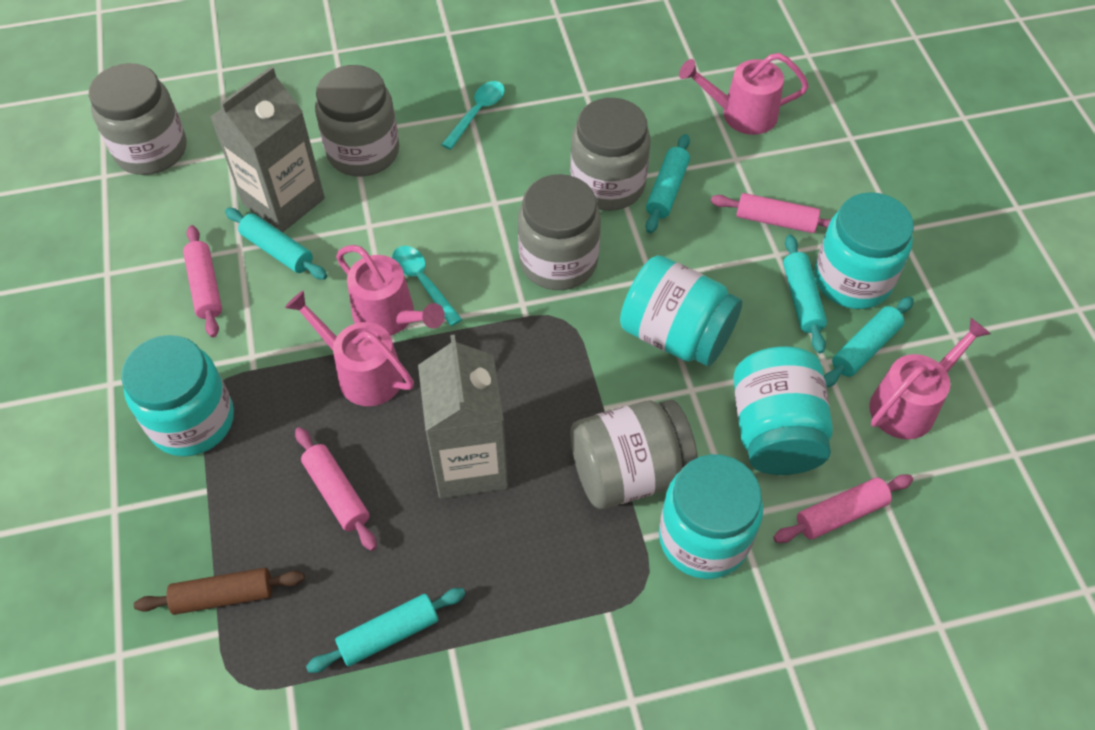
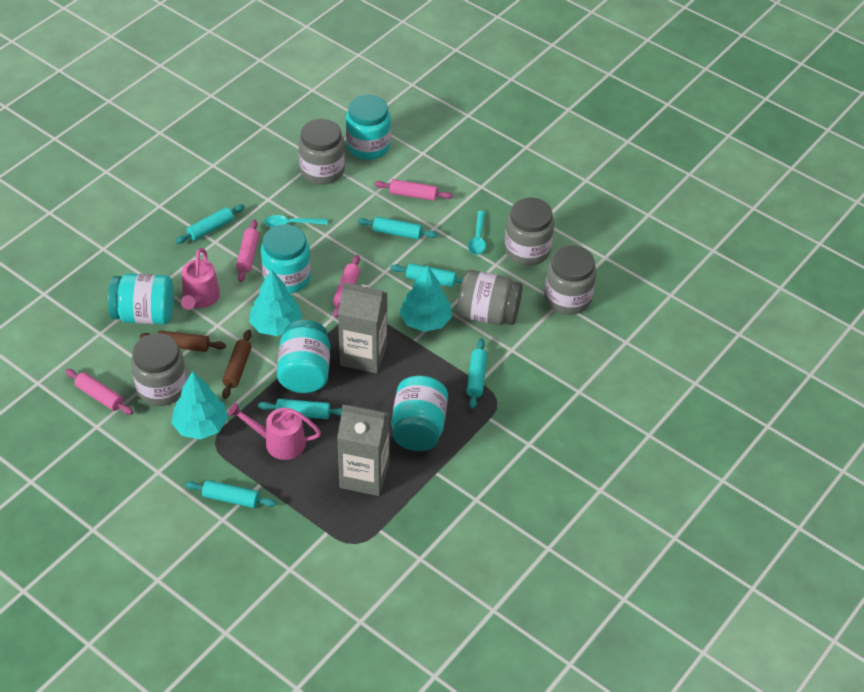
brown rolling pin: 1 -> 2
pink watering can: 4 -> 2
turquoise rolling pin: 5 -> 6
turquoise tree: 0 -> 3

